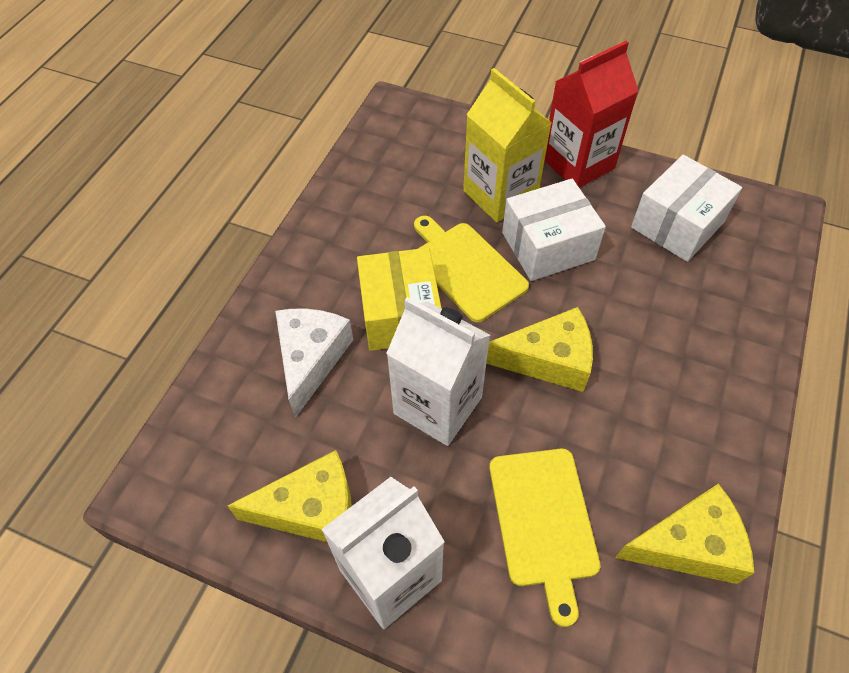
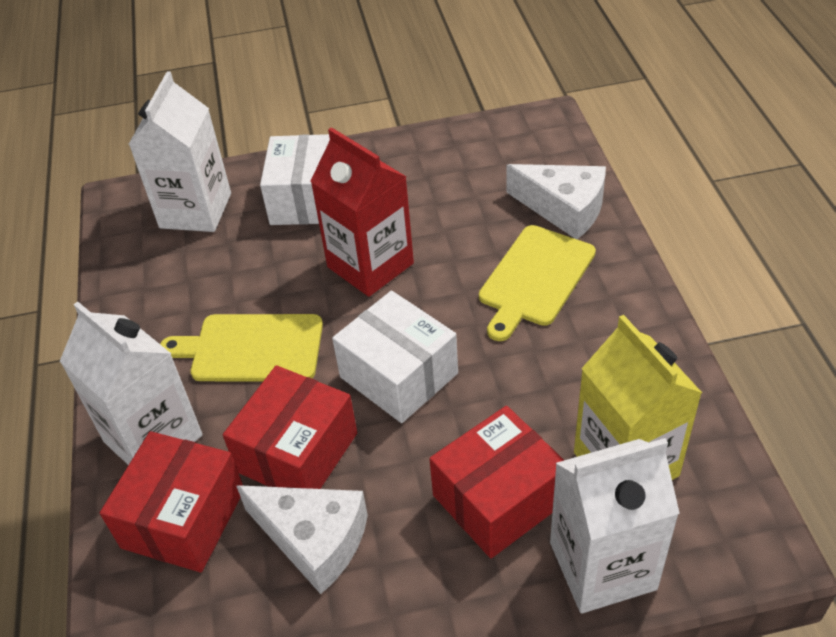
red box: 0 -> 3
white carton: 2 -> 3
white cheese: 1 -> 2
yellow box: 1 -> 0
yellow cheese: 3 -> 0

